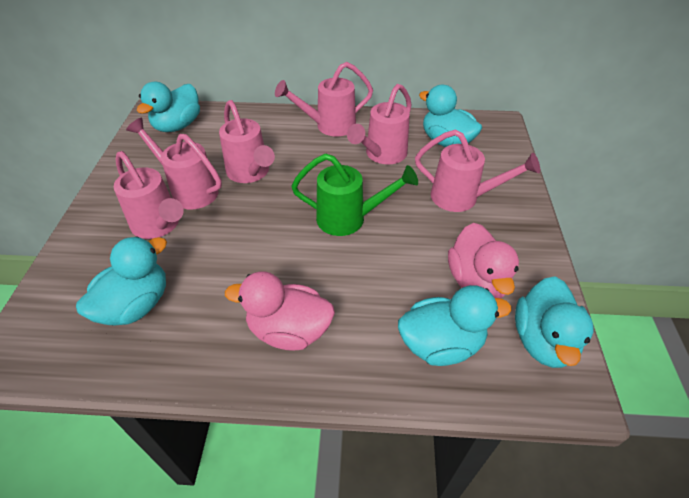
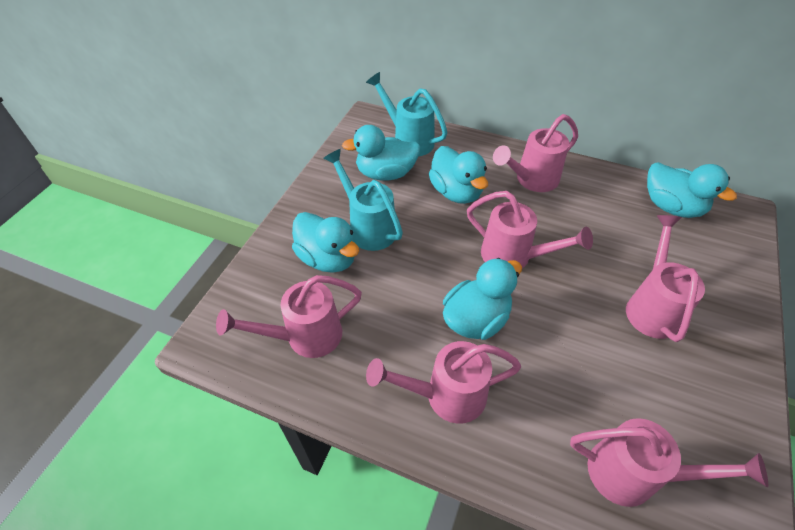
green watering can: 1 -> 0
pink duck: 2 -> 0
turquoise watering can: 0 -> 2

